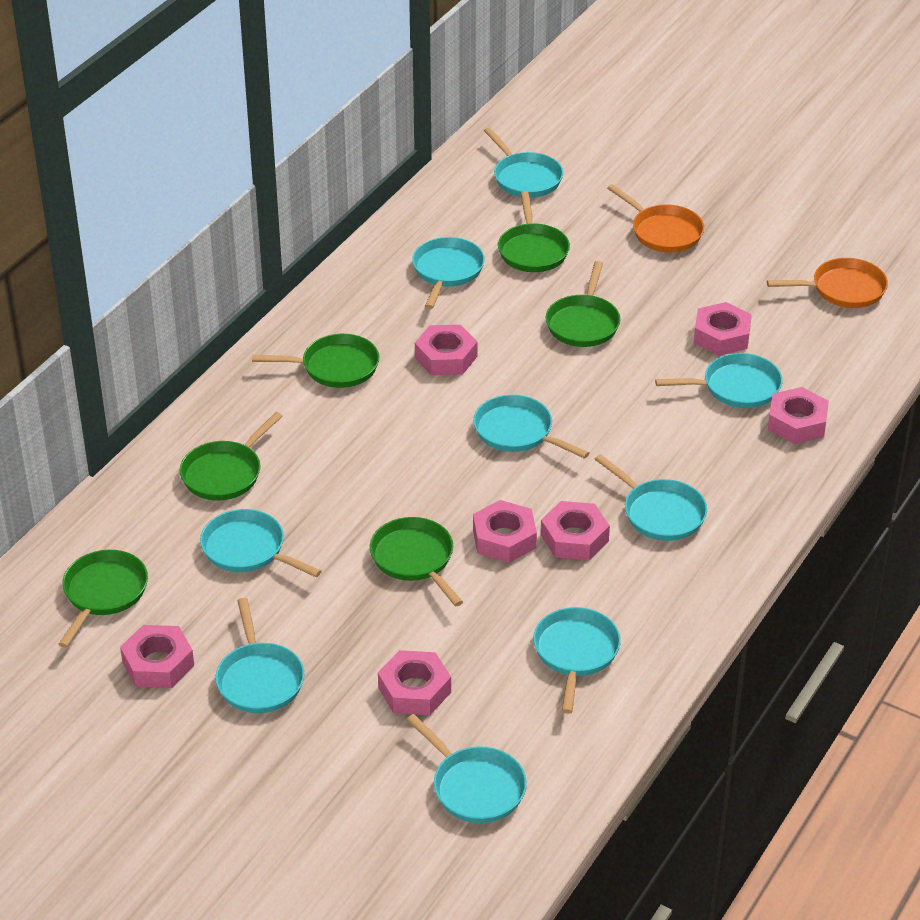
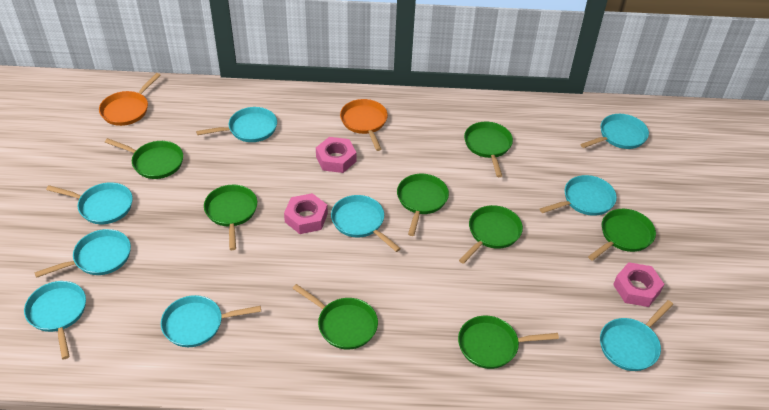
green pan: 6 -> 8
pink nut: 7 -> 3

